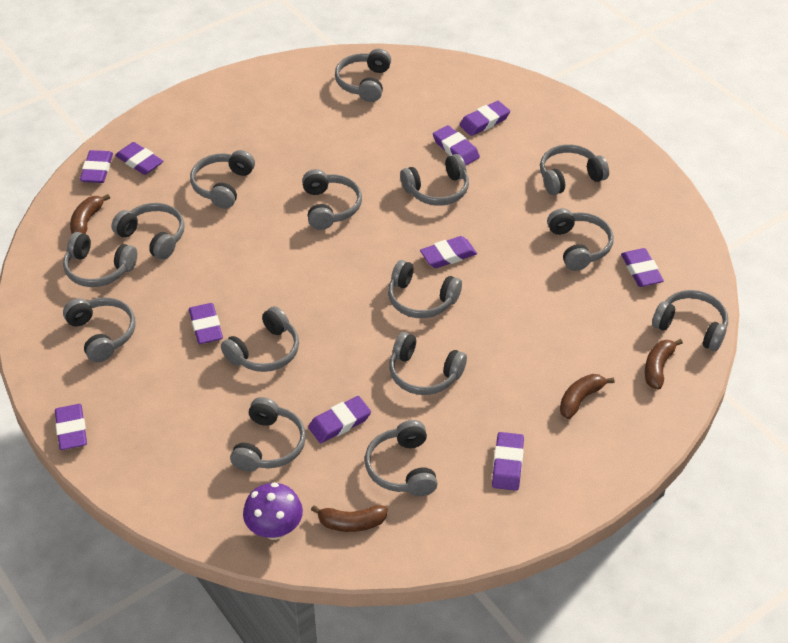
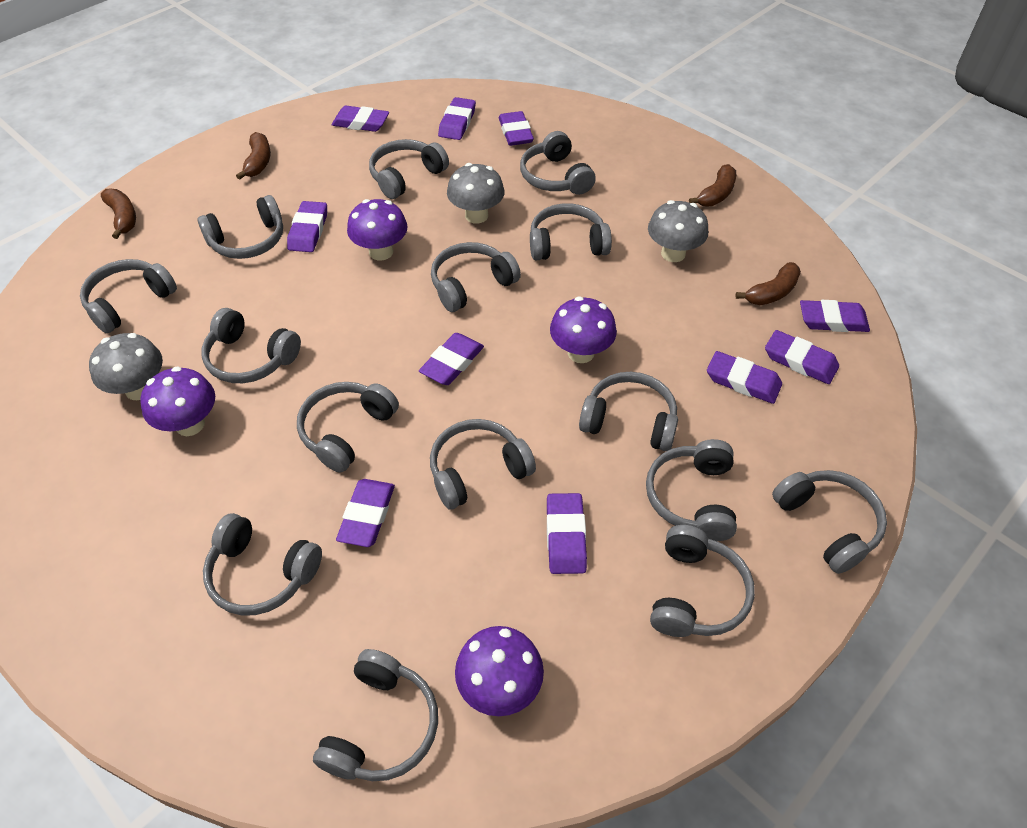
grey mushroom: 0 -> 3
purple mushroom: 1 -> 4

